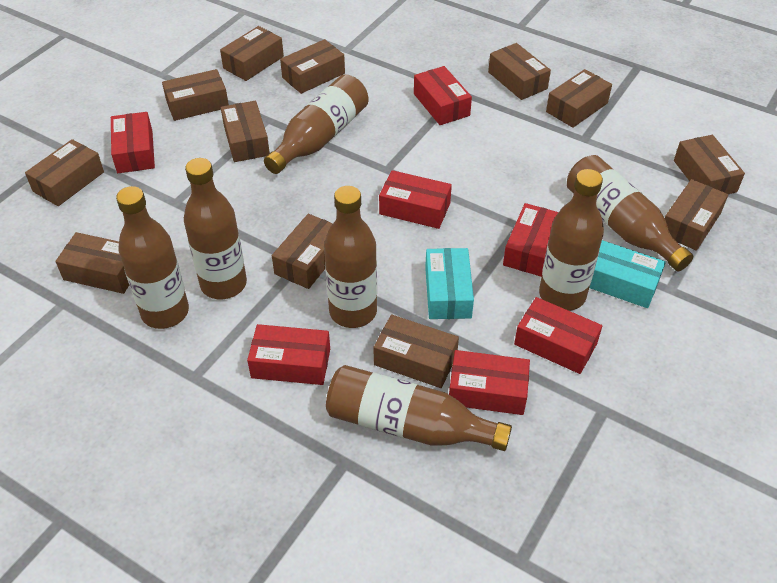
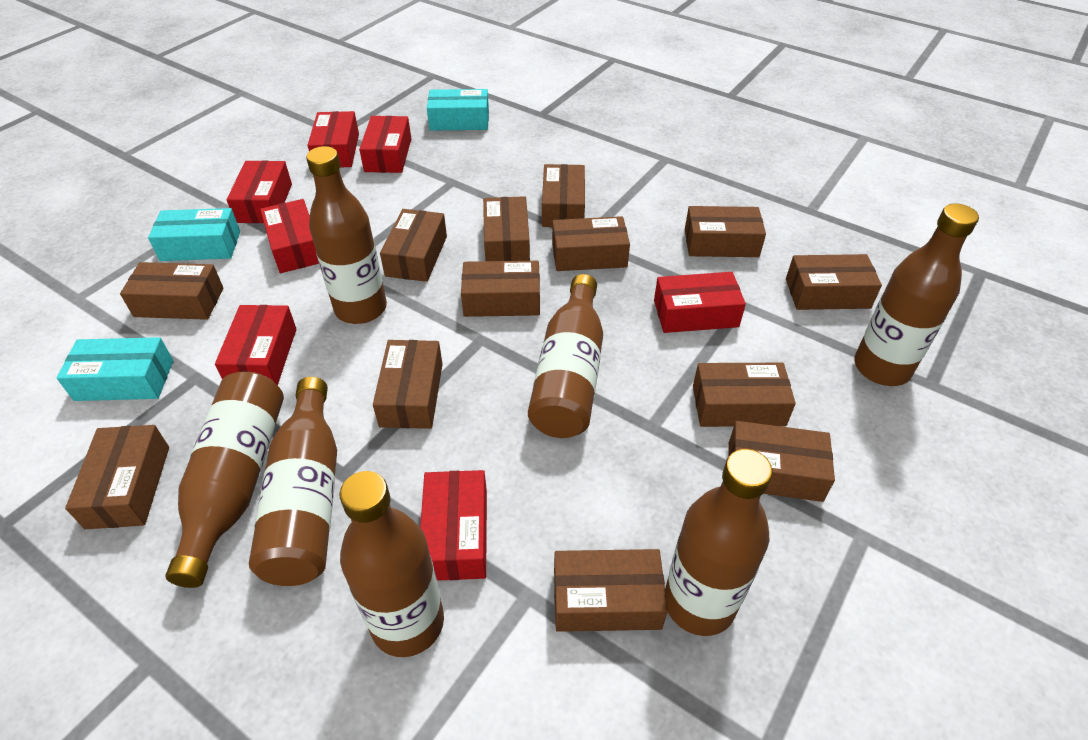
brown box: 12 -> 13
turquoise box: 2 -> 3

